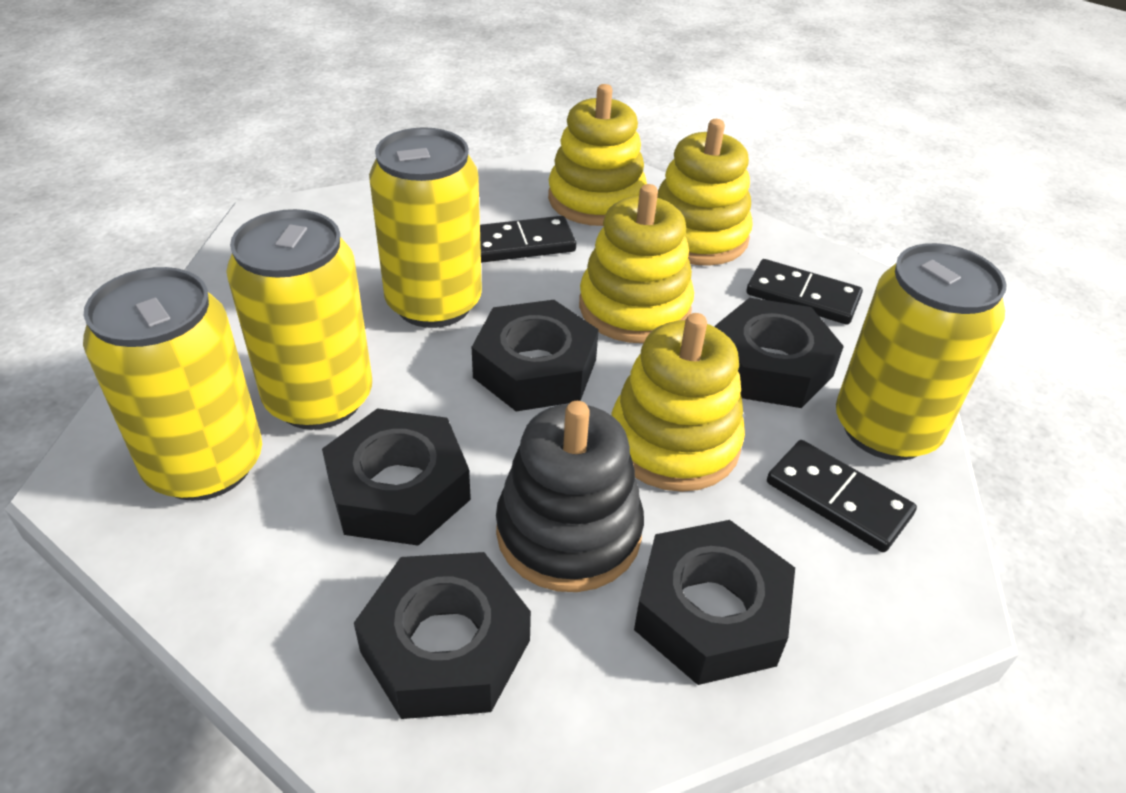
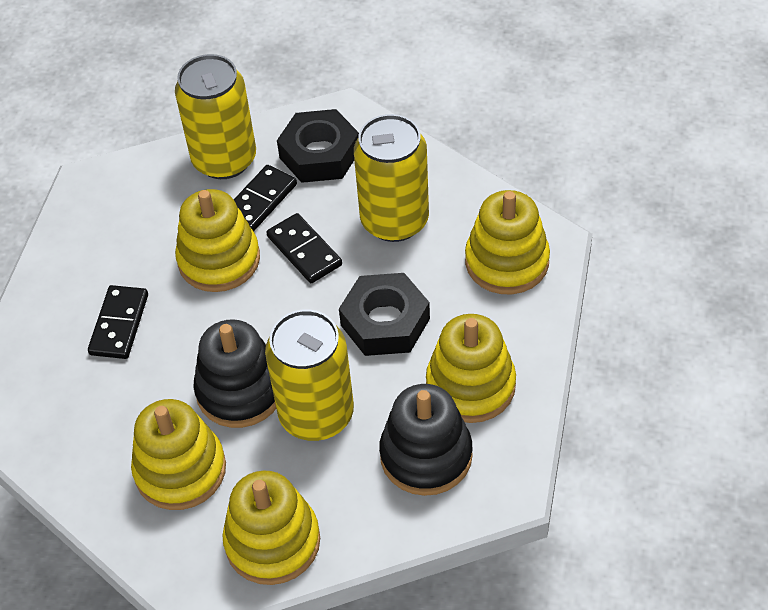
black nut: 5 -> 2
black stacking toy: 1 -> 2
yellow can: 4 -> 3
yellow stacking toy: 4 -> 5

